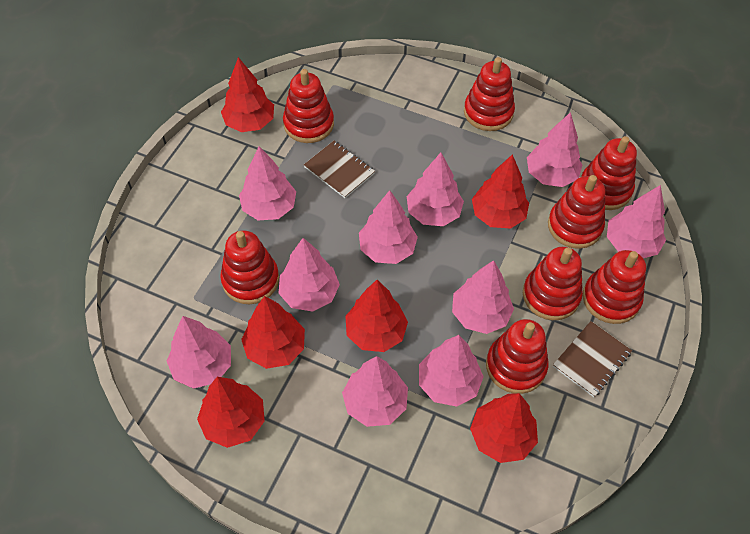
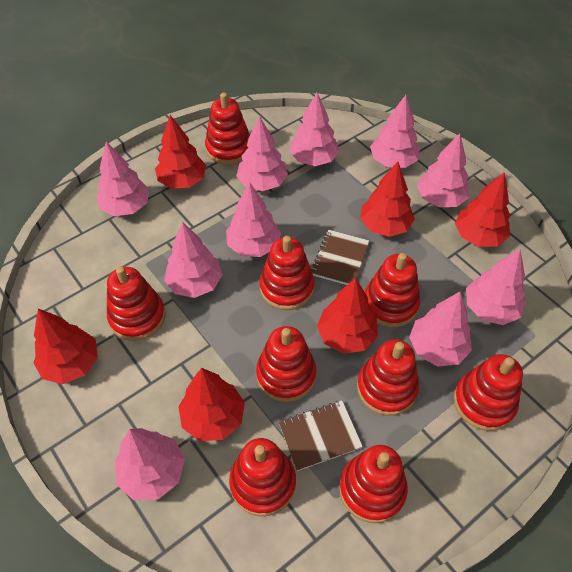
red stacking toy: 8 -> 9

